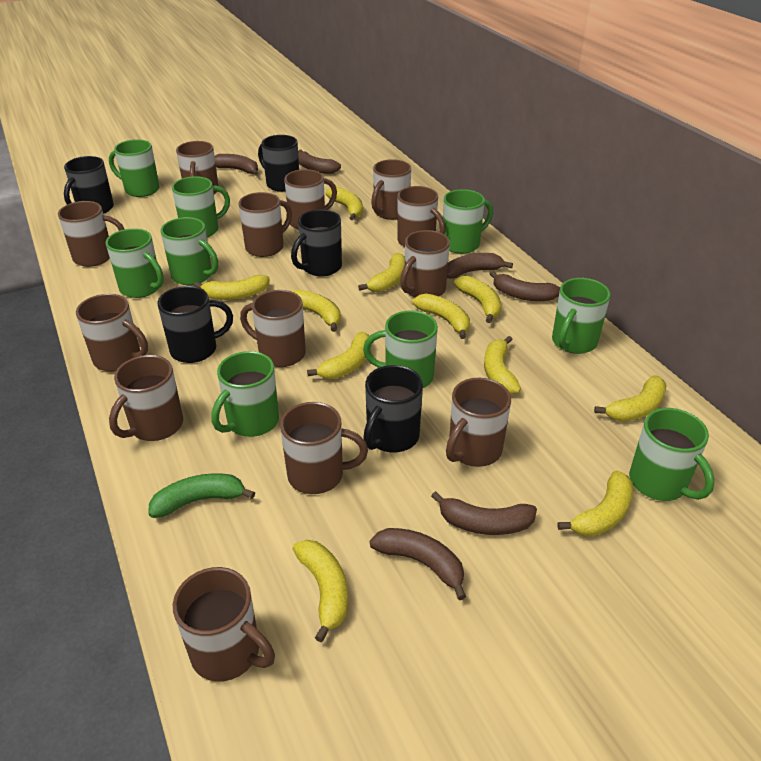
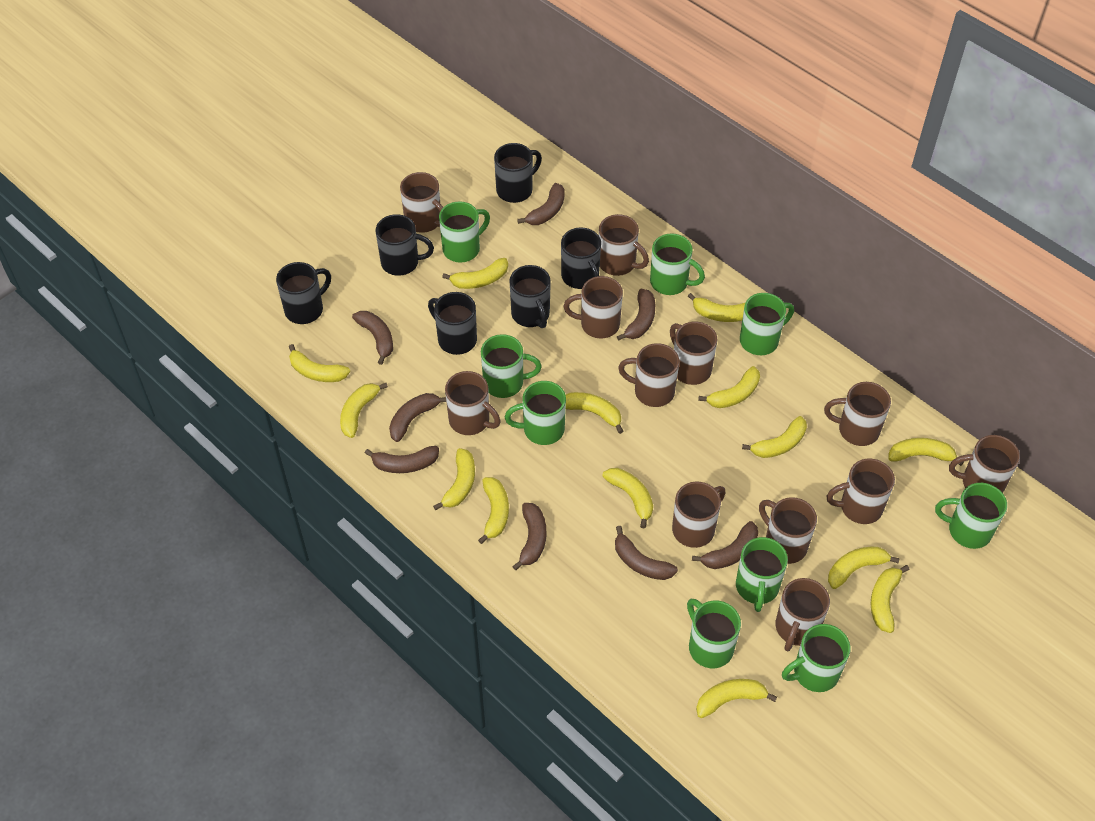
black mug: 5 -> 6
brown banana: 6 -> 8
brown mug: 13 -> 12
green banana: 1 -> 0
yellow banana: 11 -> 14

